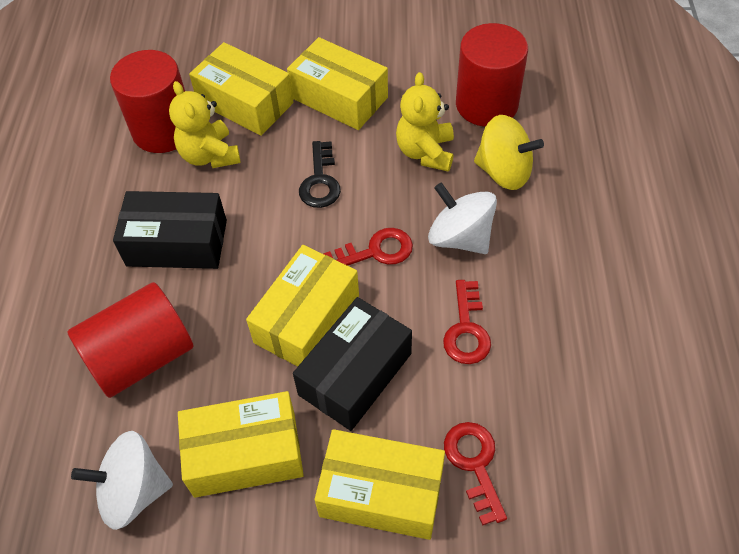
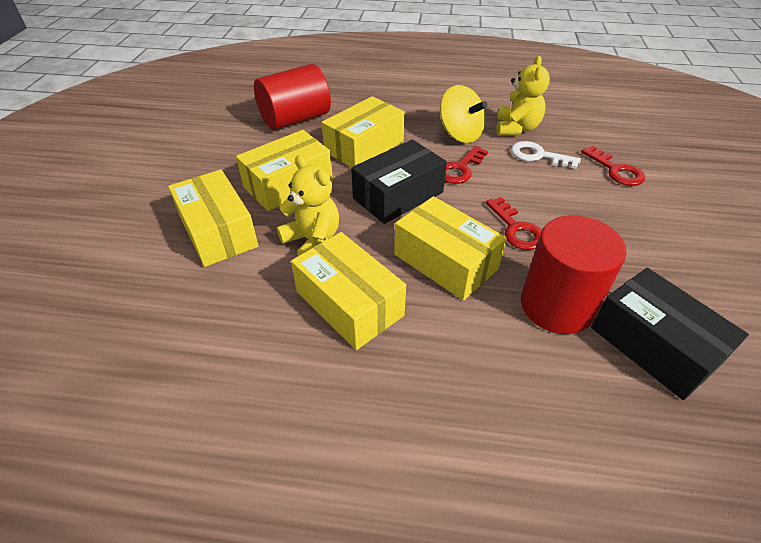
black key: 1 -> 0
red cylinder: 3 -> 2
white key: 0 -> 1
white spinning top: 2 -> 0

